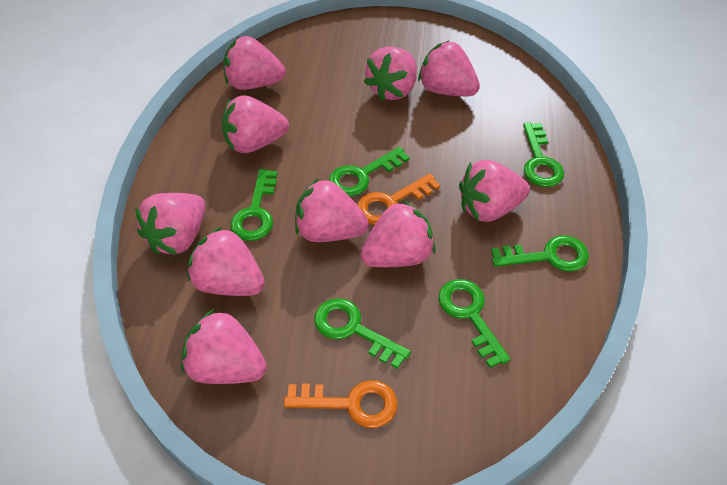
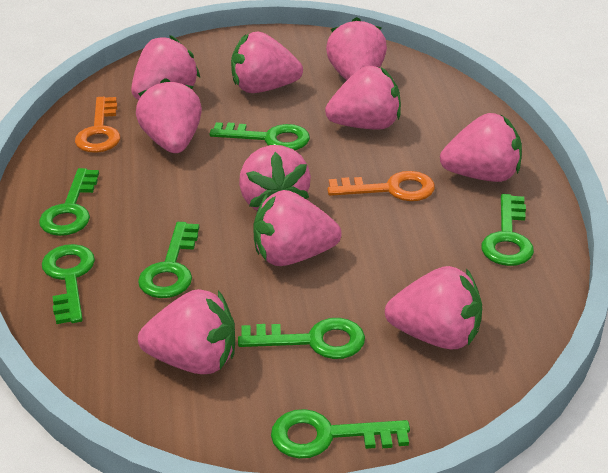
green key: 6 -> 7

